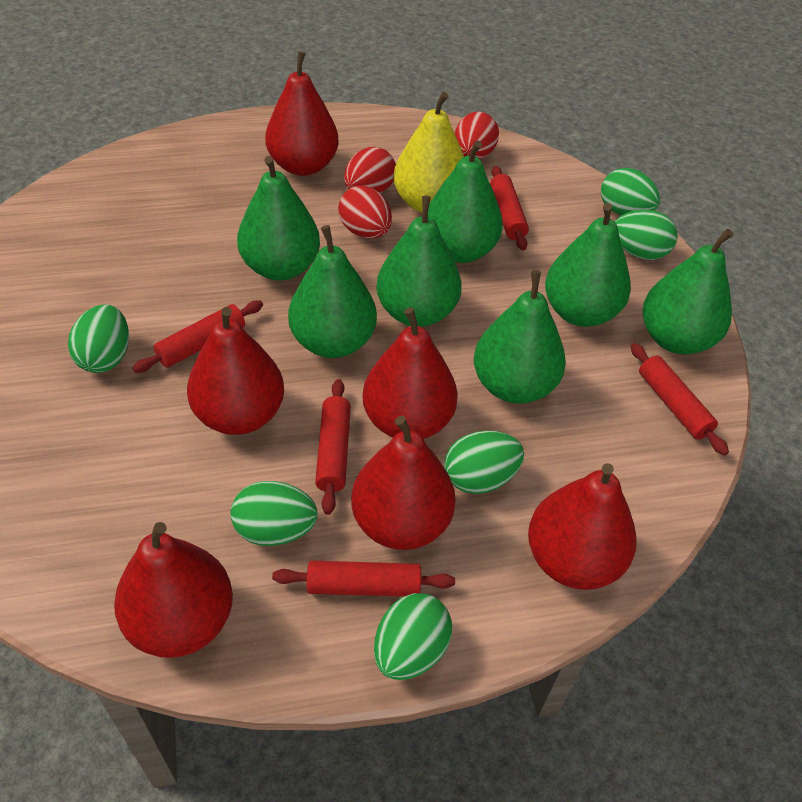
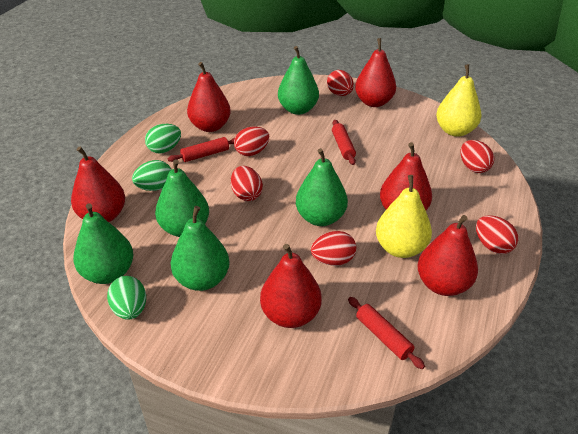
green egg: 6 -> 3
green pear: 7 -> 5
red egg: 3 -> 6
red rolling pin: 5 -> 3
yellow pear: 1 -> 2

